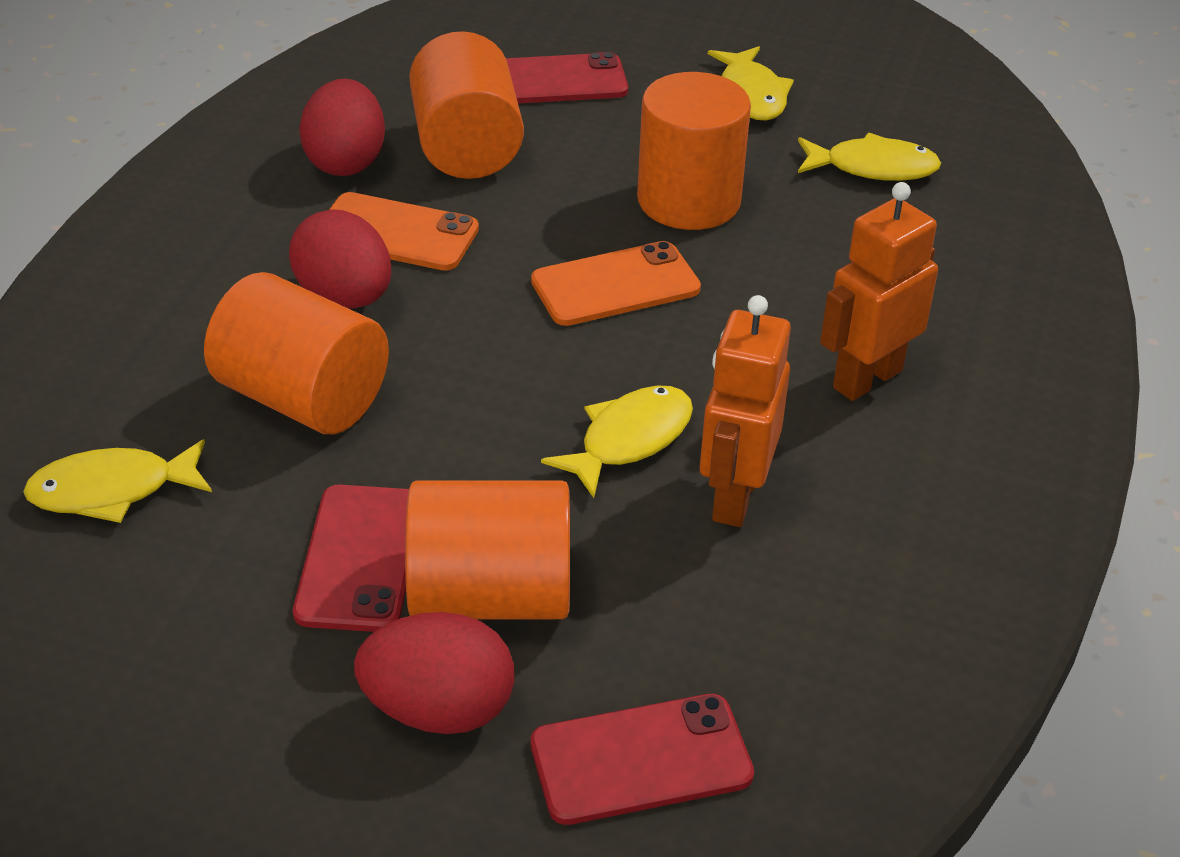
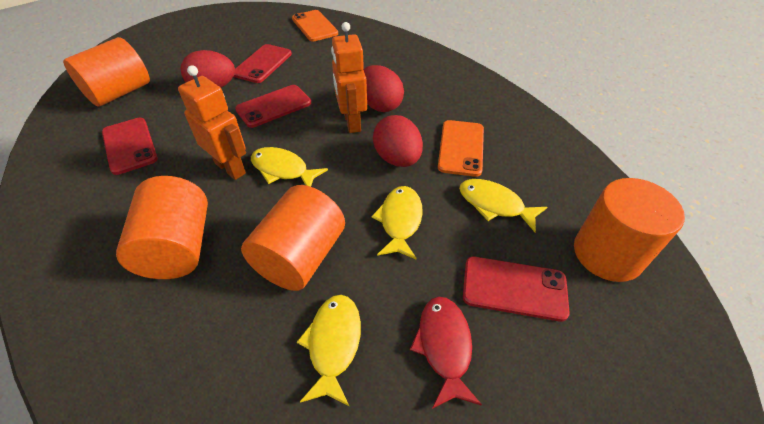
red fish: 0 -> 1
red phone: 3 -> 4

